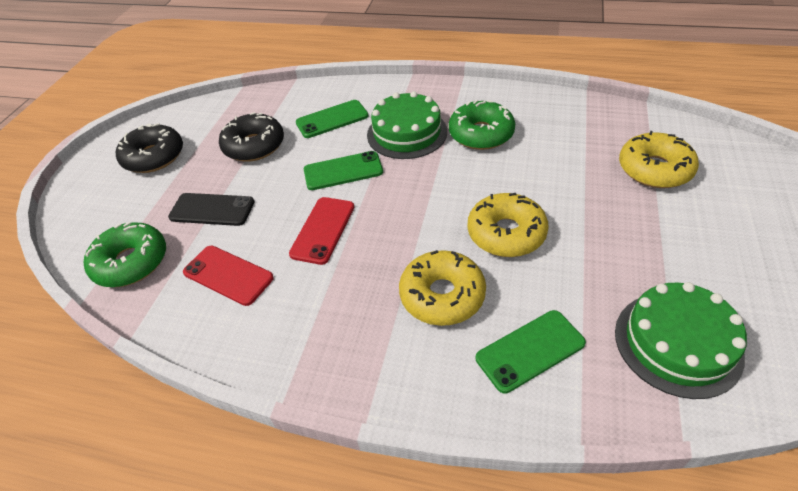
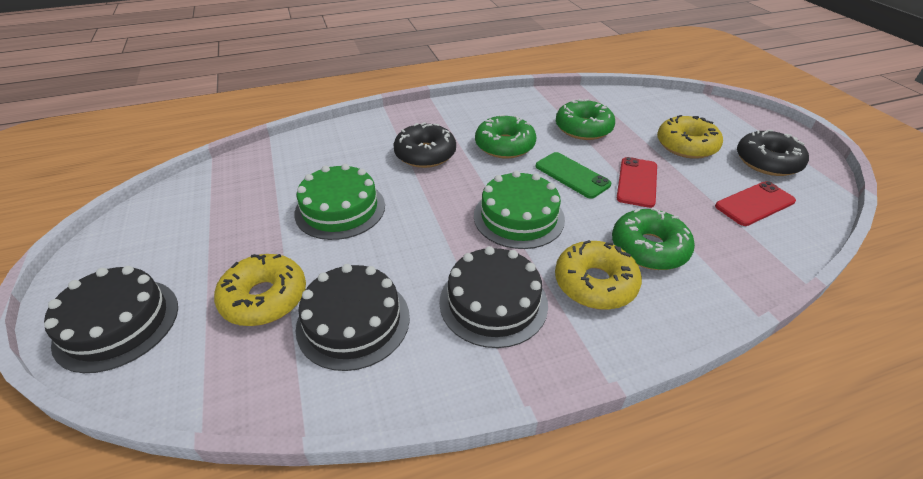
black cake: 0 -> 3
black phone: 1 -> 0
green donut: 2 -> 3
green phone: 3 -> 1

